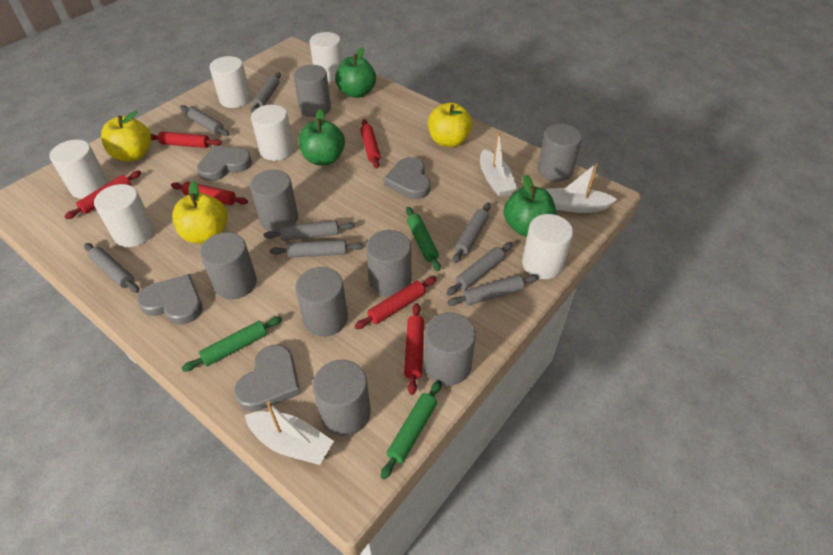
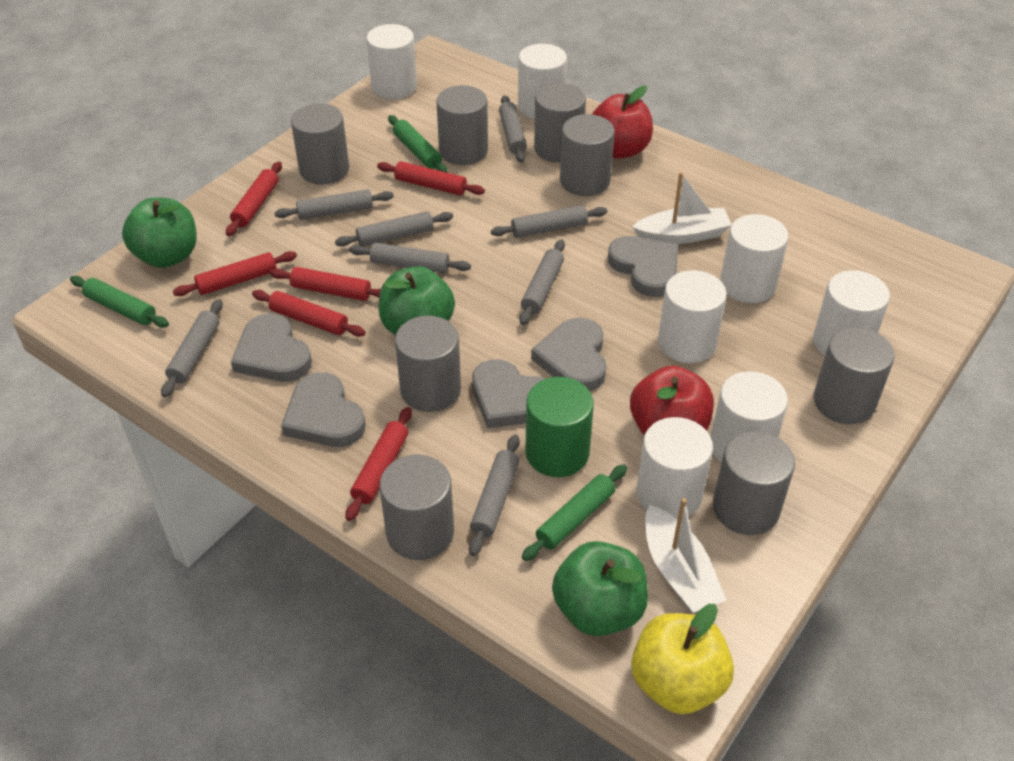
green cylinder: 0 -> 1
grey heart: 4 -> 5
red apple: 0 -> 2
white boat: 3 -> 2
white cylinder: 6 -> 7
yellow apple: 3 -> 1

